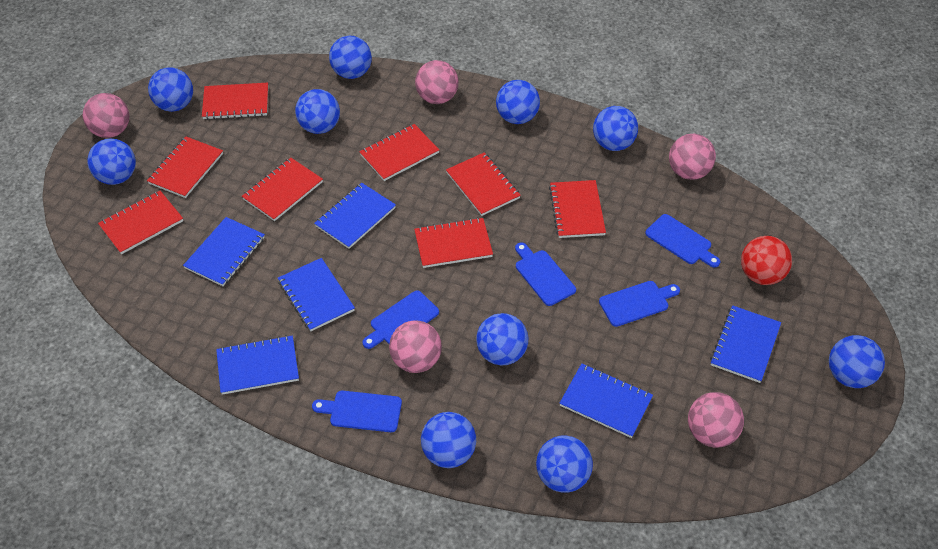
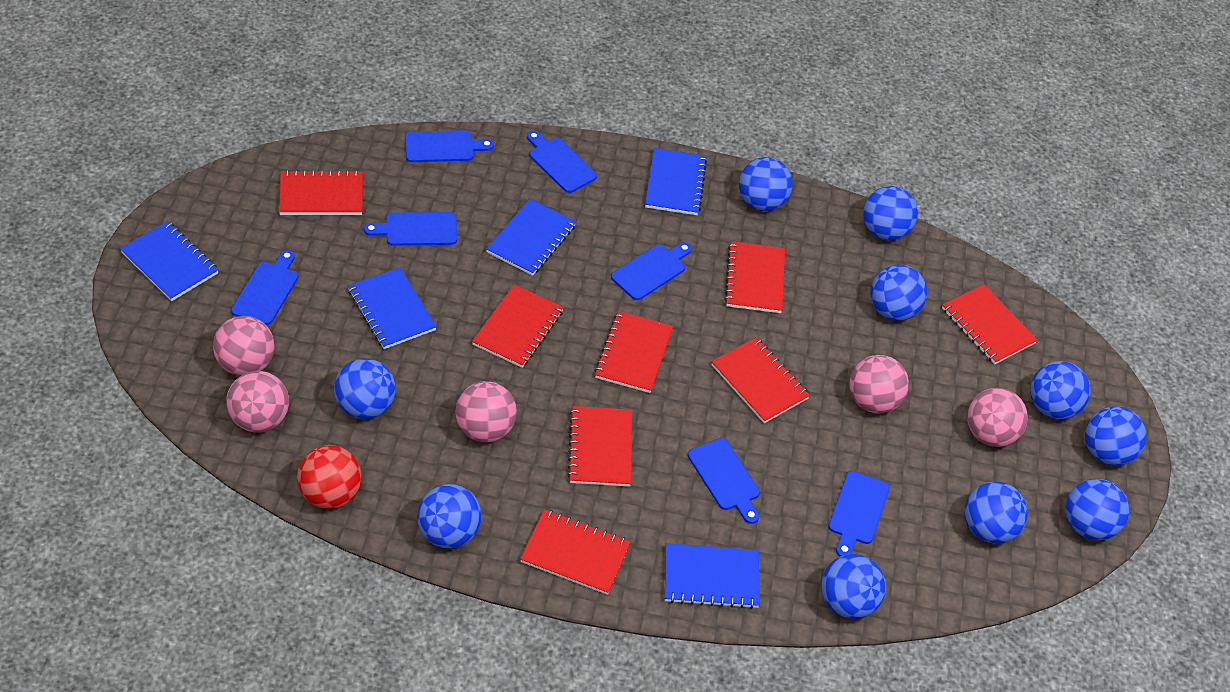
blue cutting board: 5 -> 7
blue notebook: 6 -> 5

